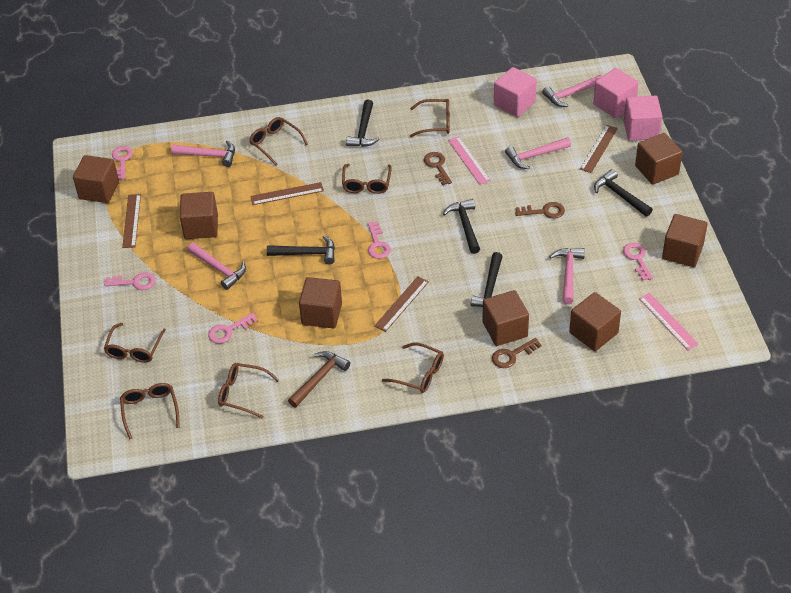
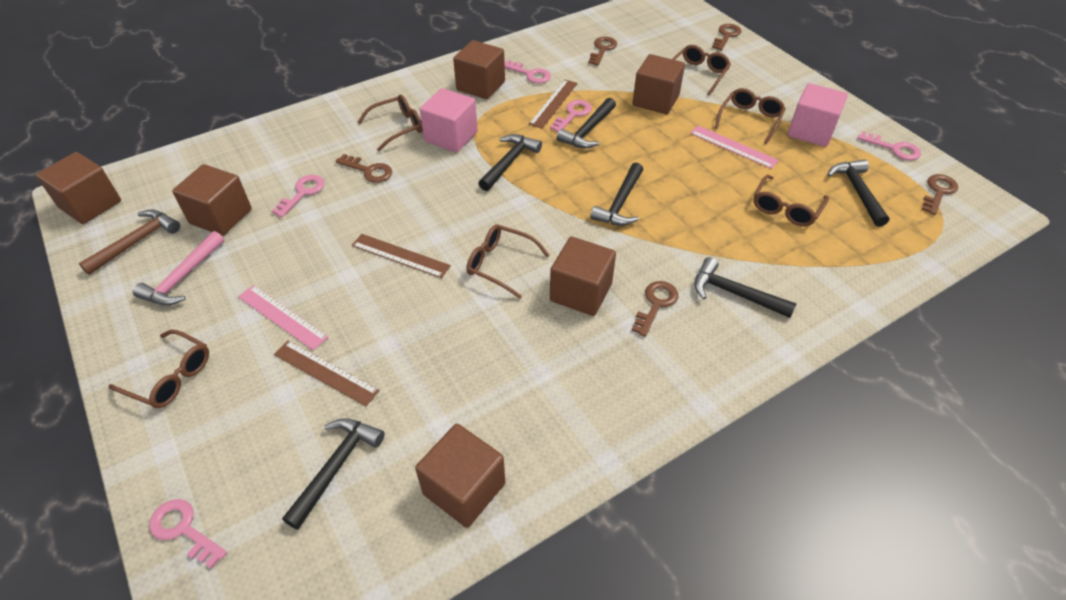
black hammer: 5 -> 6
brown cube: 7 -> 6
brown glasses: 7 -> 6
brown key: 3 -> 5
brown ruler: 4 -> 3
pink cube: 3 -> 2
pink hammer: 5 -> 1

